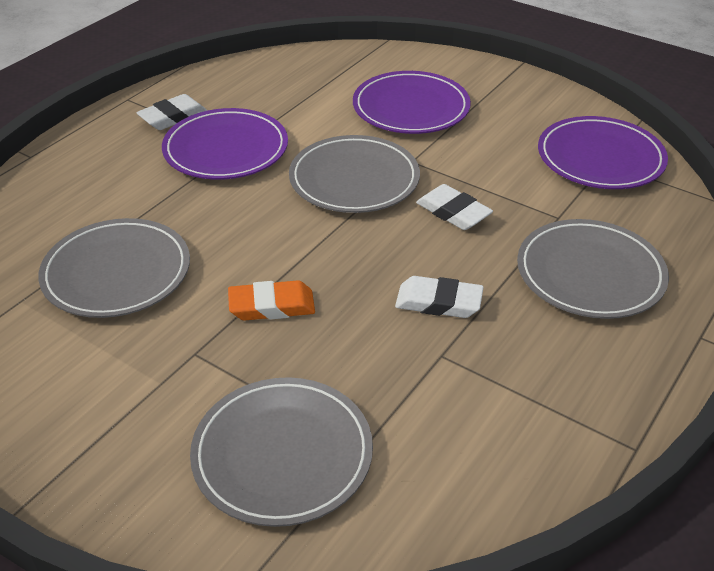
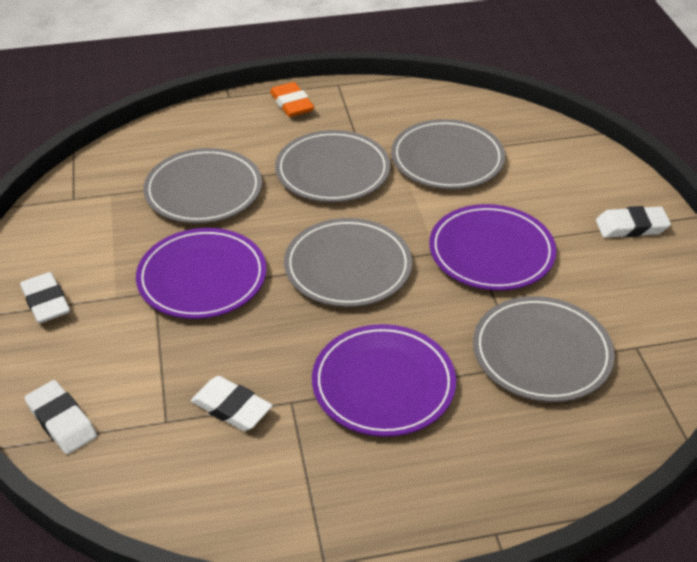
grey plate: 4 -> 5
white eraser: 3 -> 4

